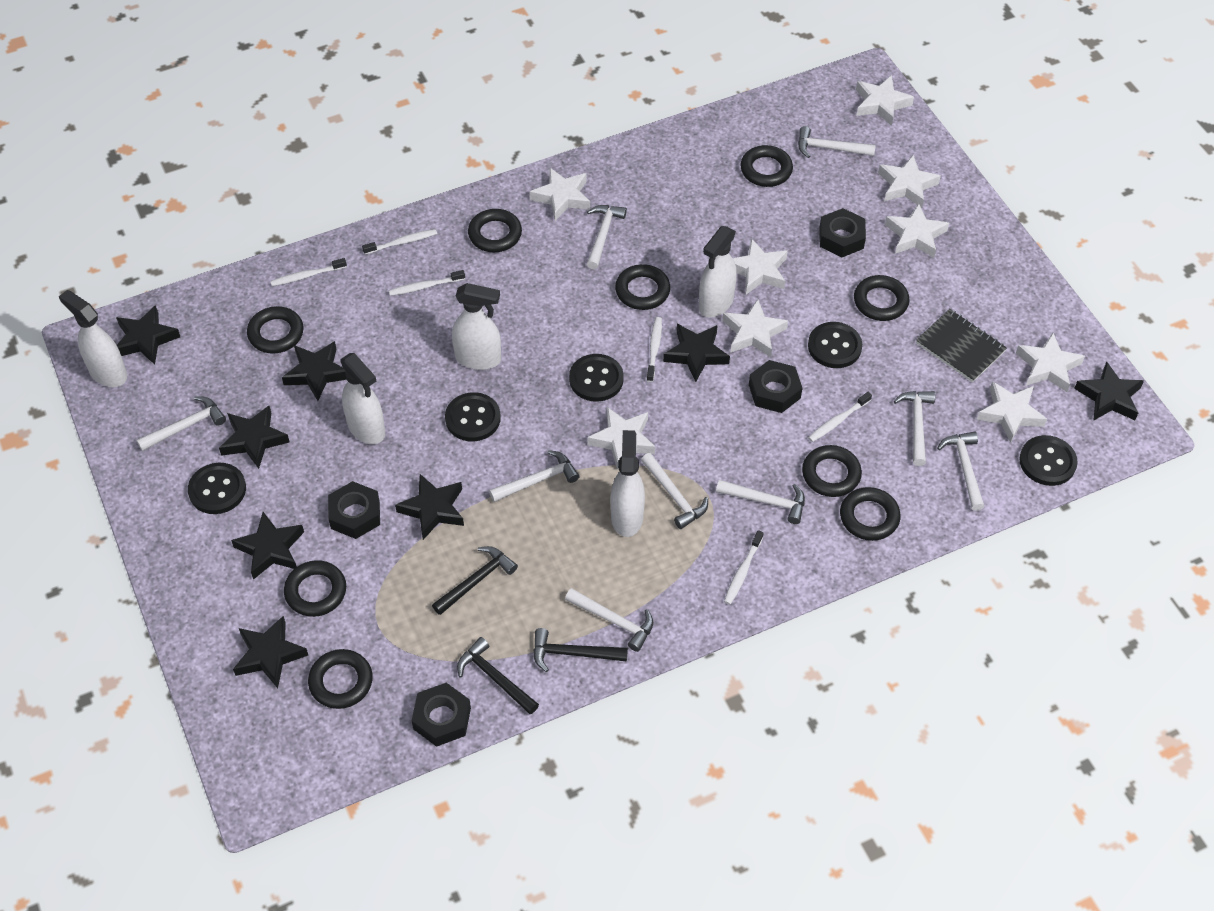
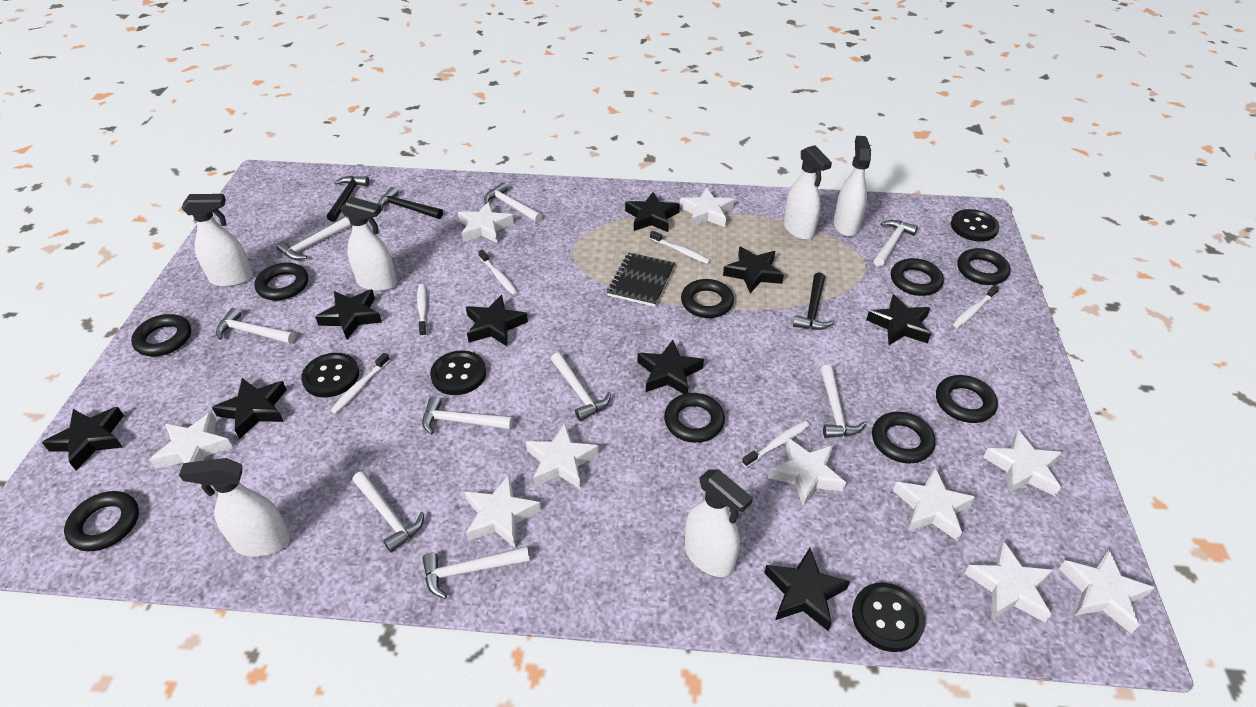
black button: 5 -> 4
black nut: 4 -> 0
black star: 8 -> 9
white spray bottle: 5 -> 6
white star: 9 -> 10

